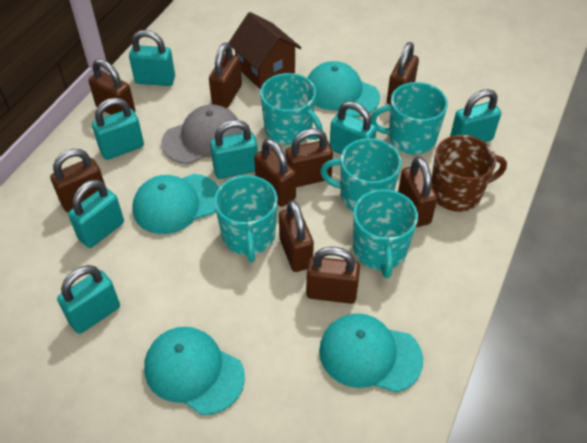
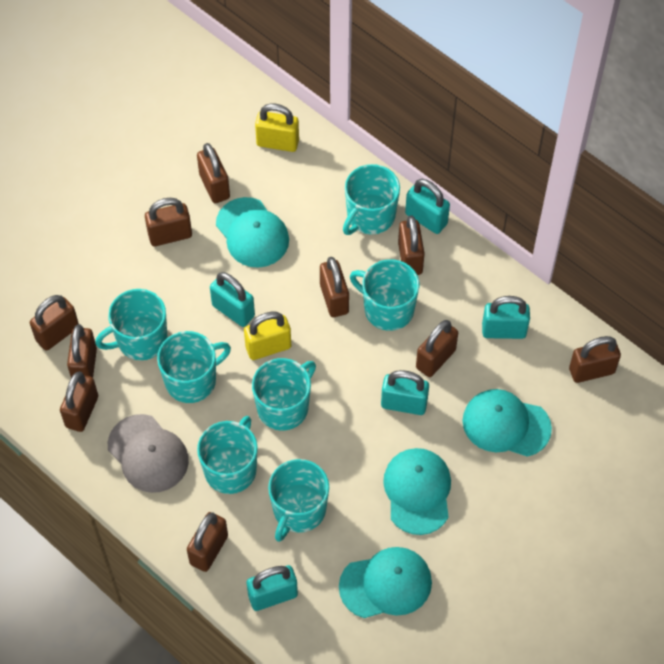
brown house: 1 -> 0
brown mug: 1 -> 0
brown padlock: 9 -> 10
turquoise mug: 5 -> 7
turquoise padlock: 7 -> 5
yellow padlock: 0 -> 2

